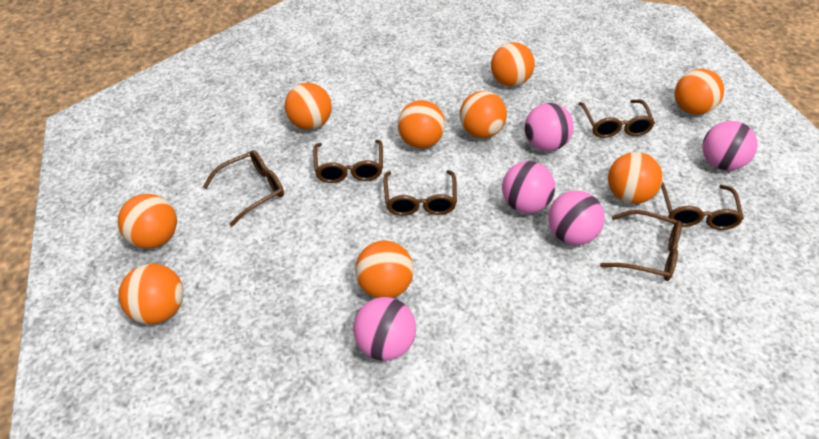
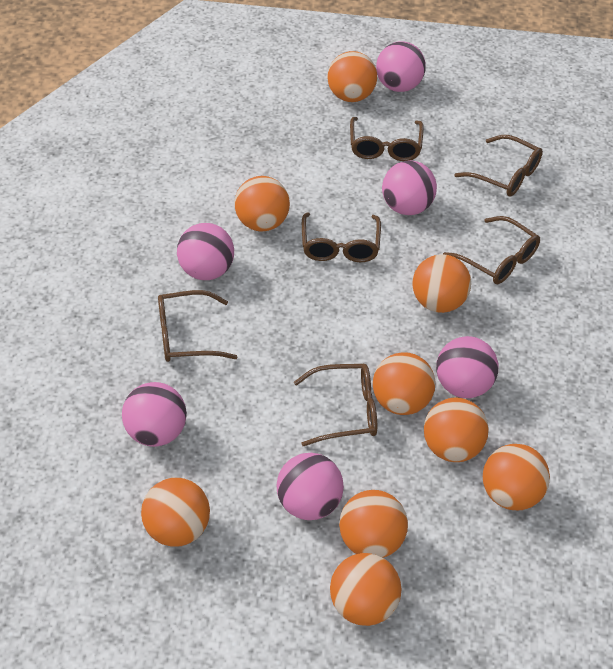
pink ball: 5 -> 6

